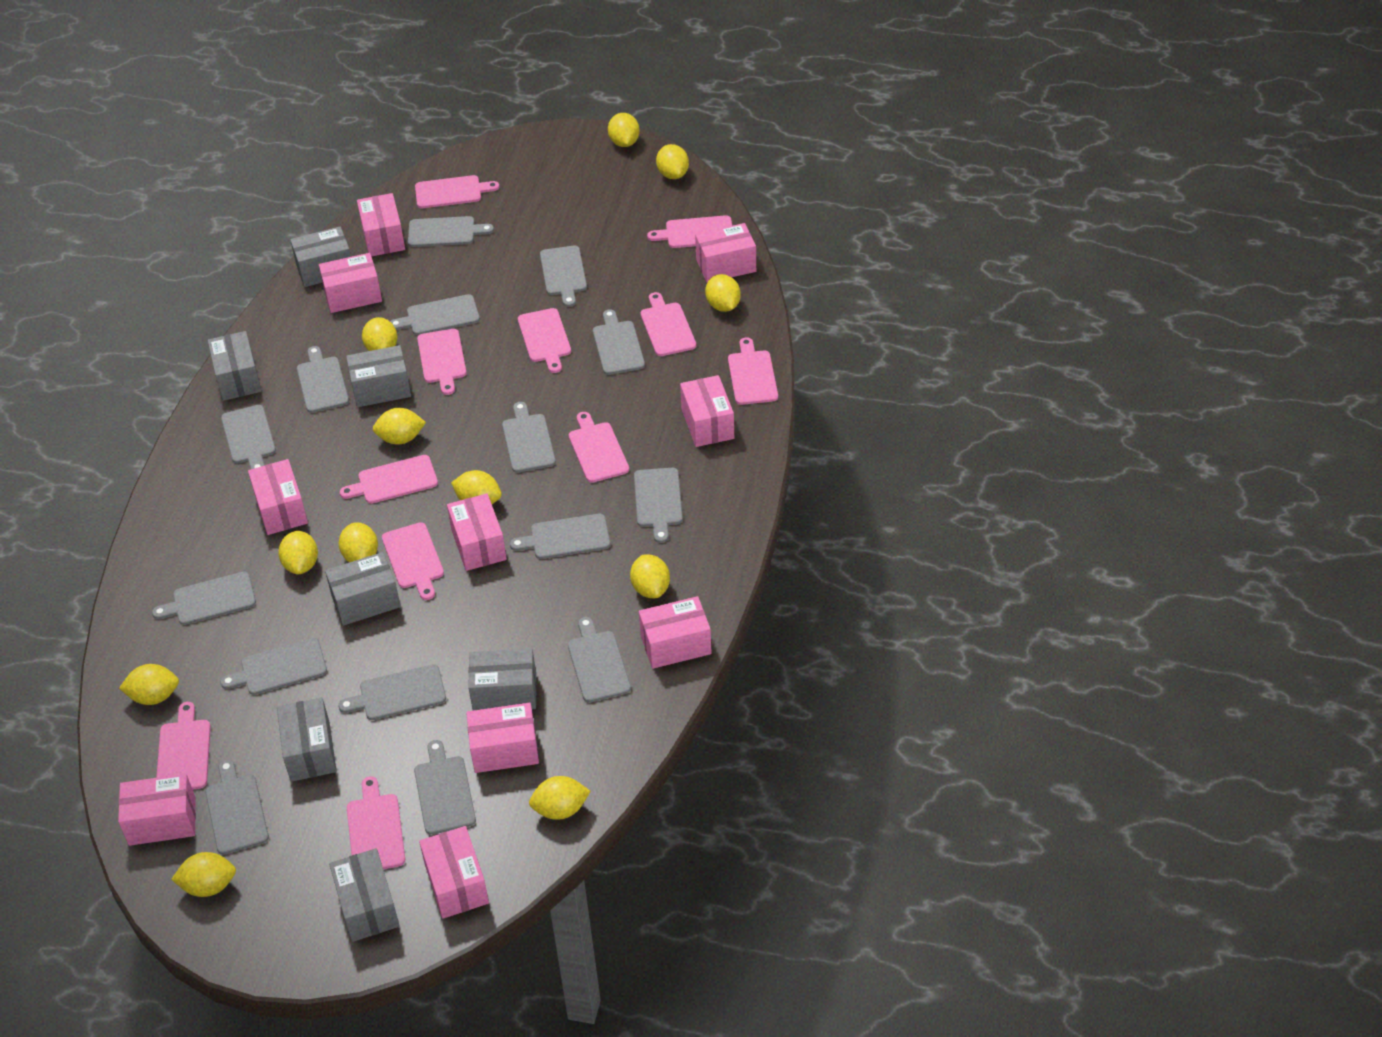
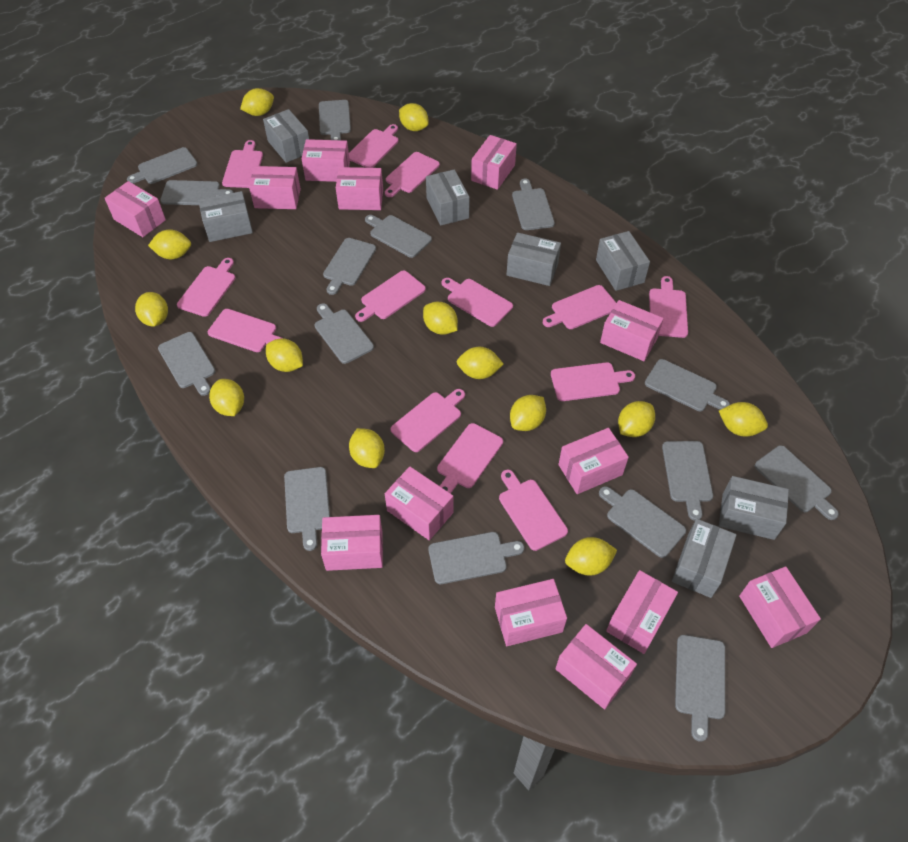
pink box: 10 -> 13
pink cutting board: 11 -> 13
yellow lemon: 12 -> 13

